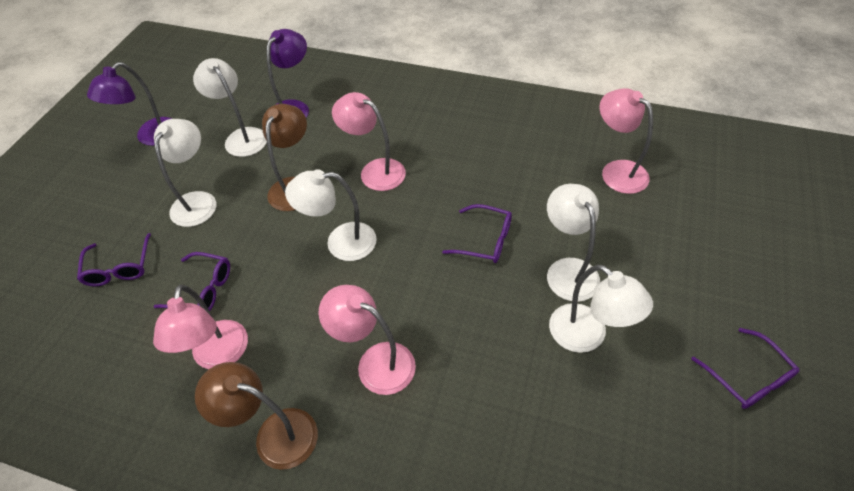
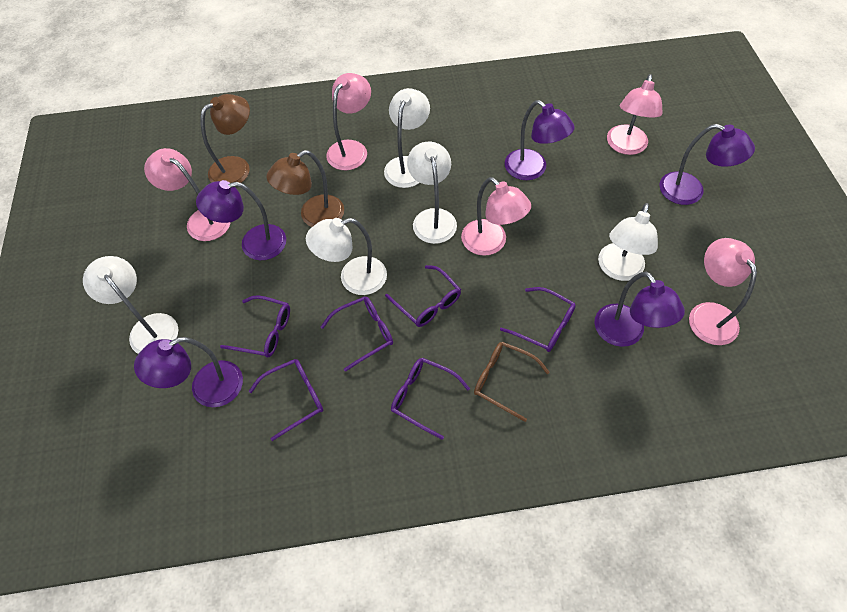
brown glasses: 0 -> 1
pink lamp: 4 -> 5
purple glasses: 4 -> 6
purple lamp: 2 -> 5

